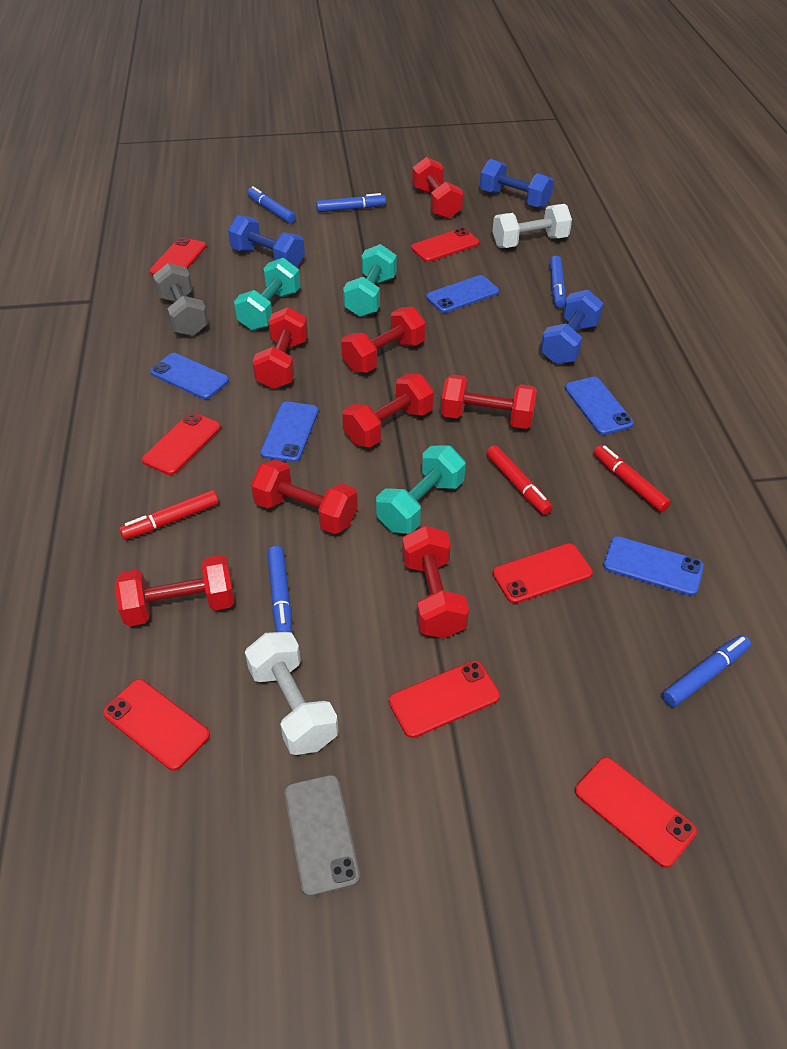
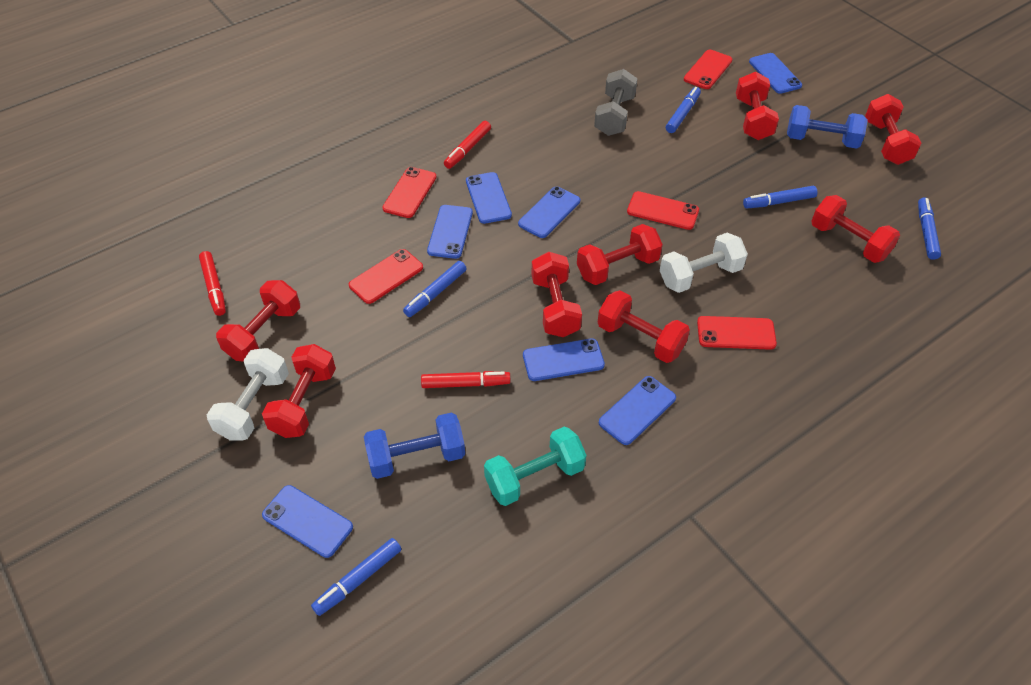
blue dumbbell: 3 -> 2
blue phone: 5 -> 7
grey phone: 1 -> 0
red phone: 7 -> 5
turquoise dumbbell: 3 -> 1

